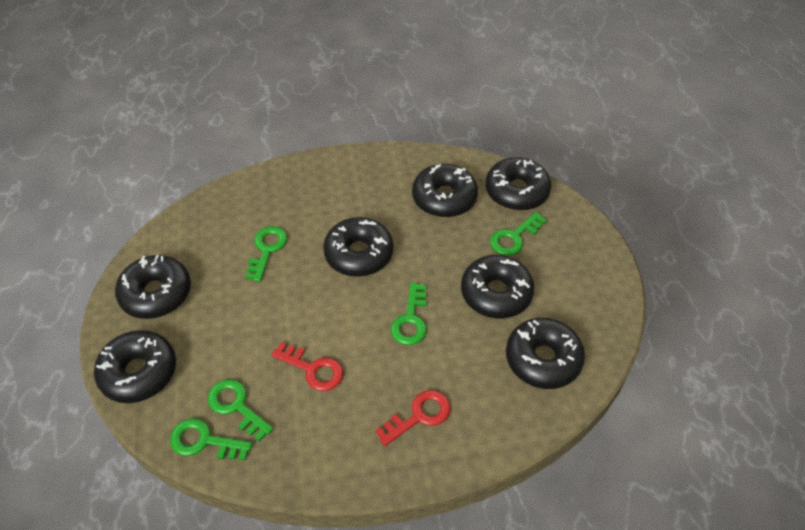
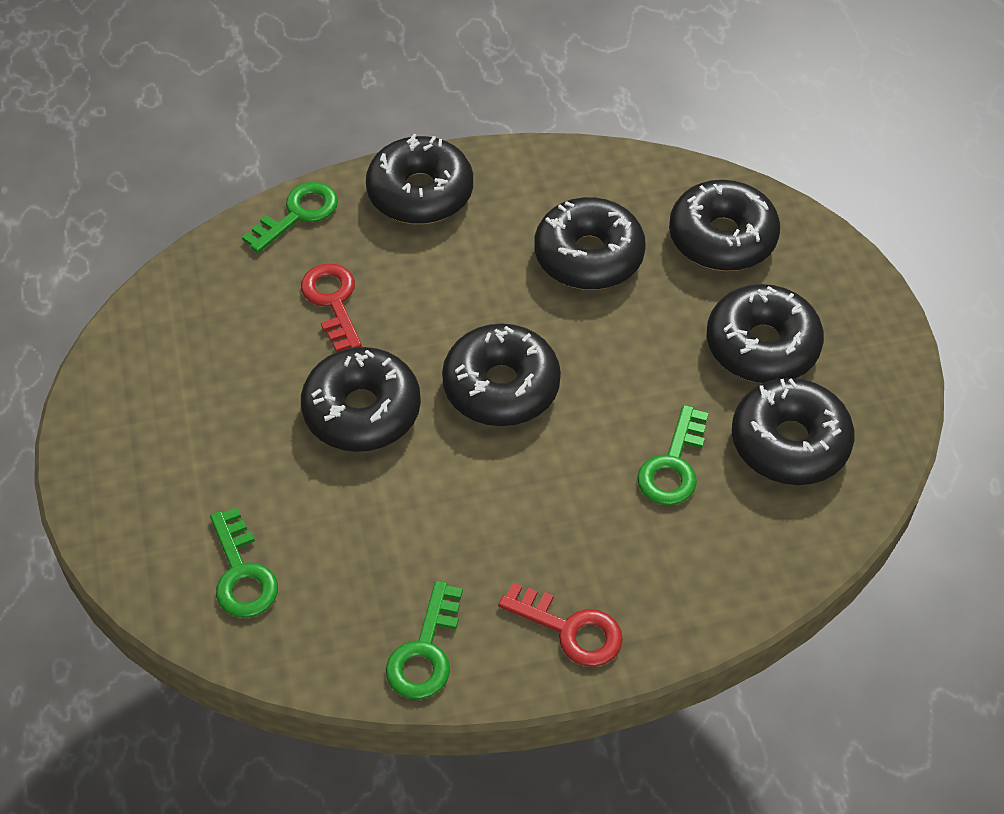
green key: 5 -> 4

